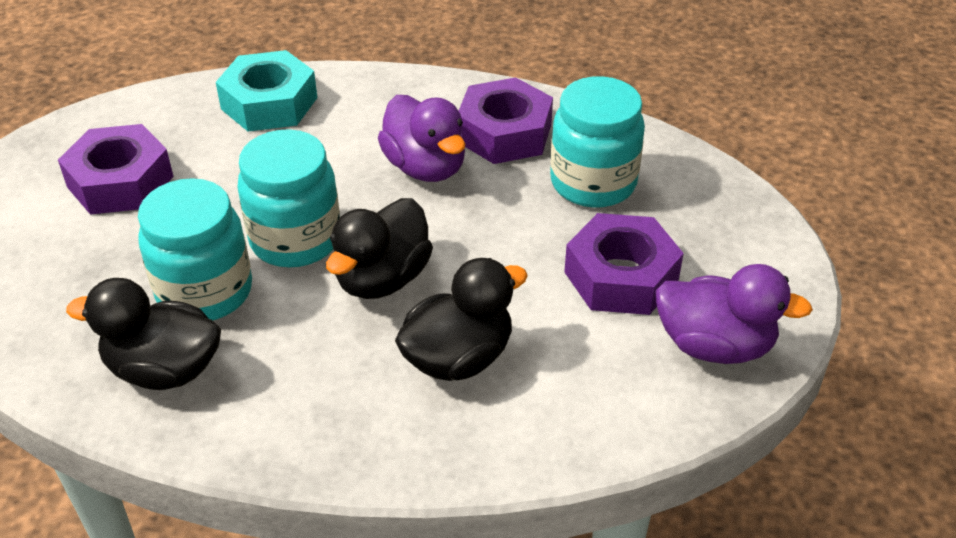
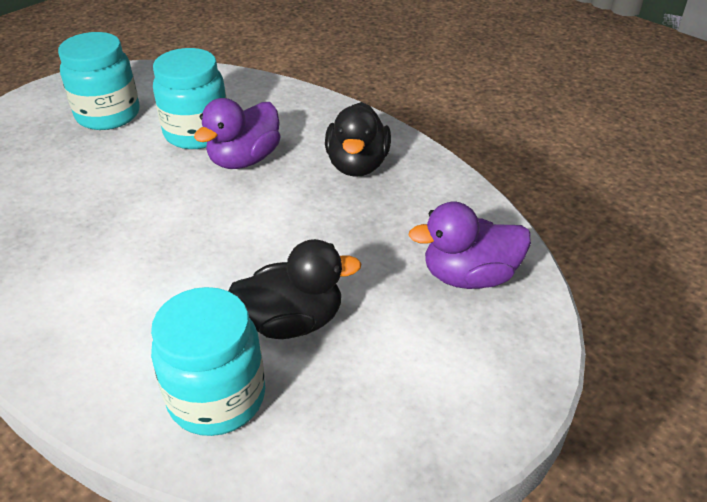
black duck: 3 -> 2
purple nut: 3 -> 0
turquoise nut: 1 -> 0

